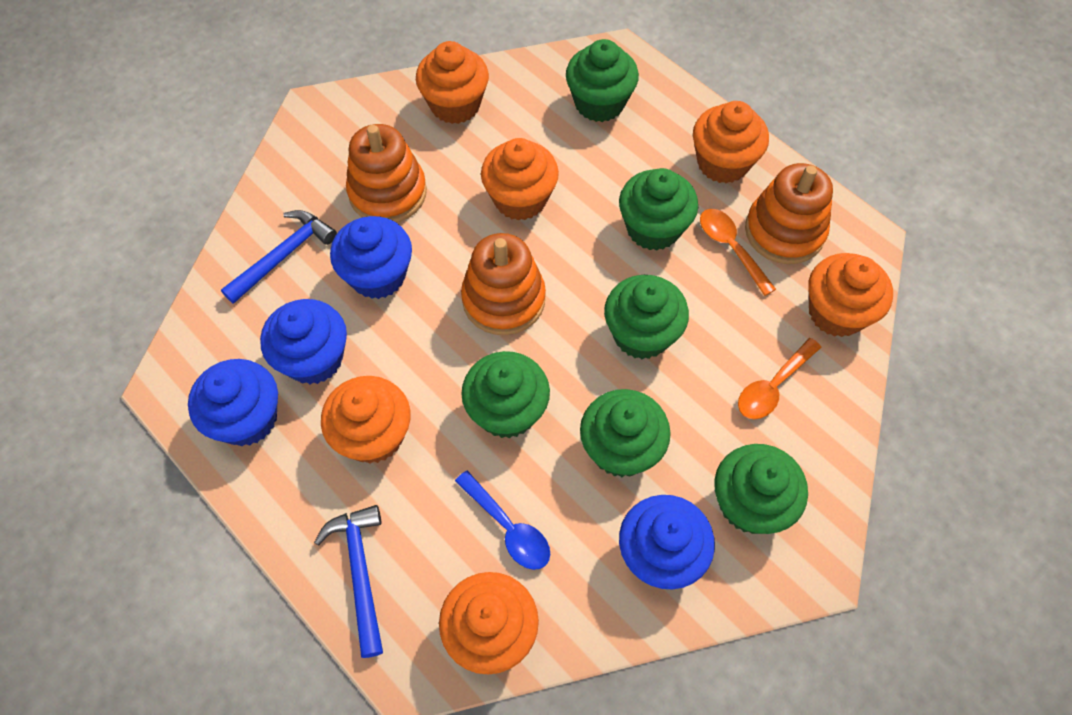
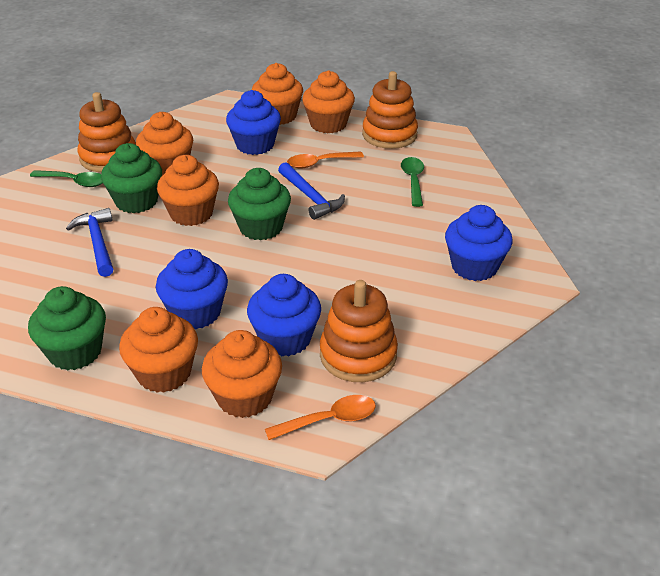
blue spoon: 1 -> 0
green cupcake: 6 -> 3
green spoon: 0 -> 2

